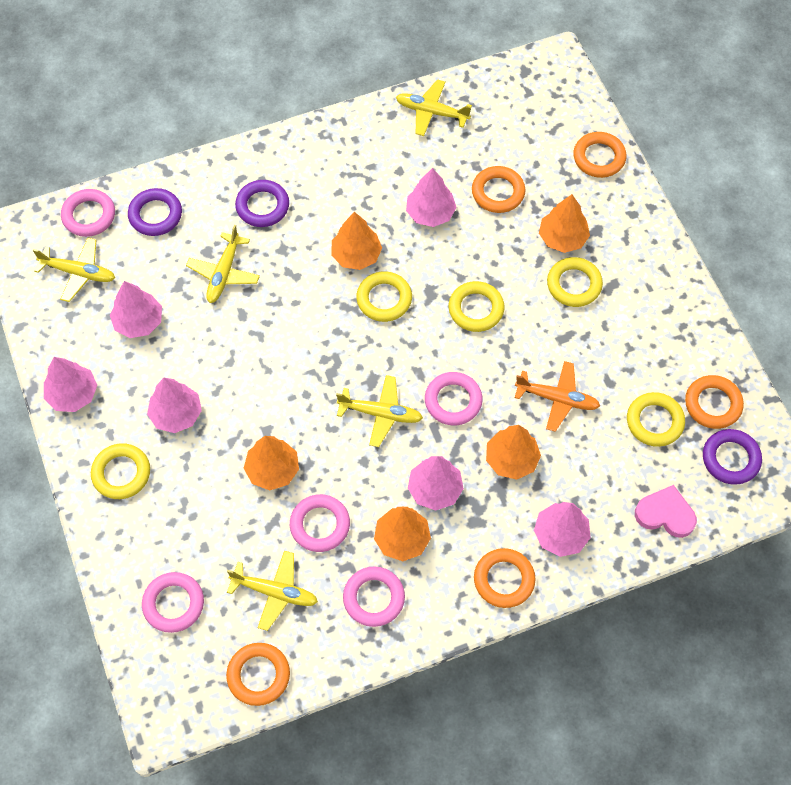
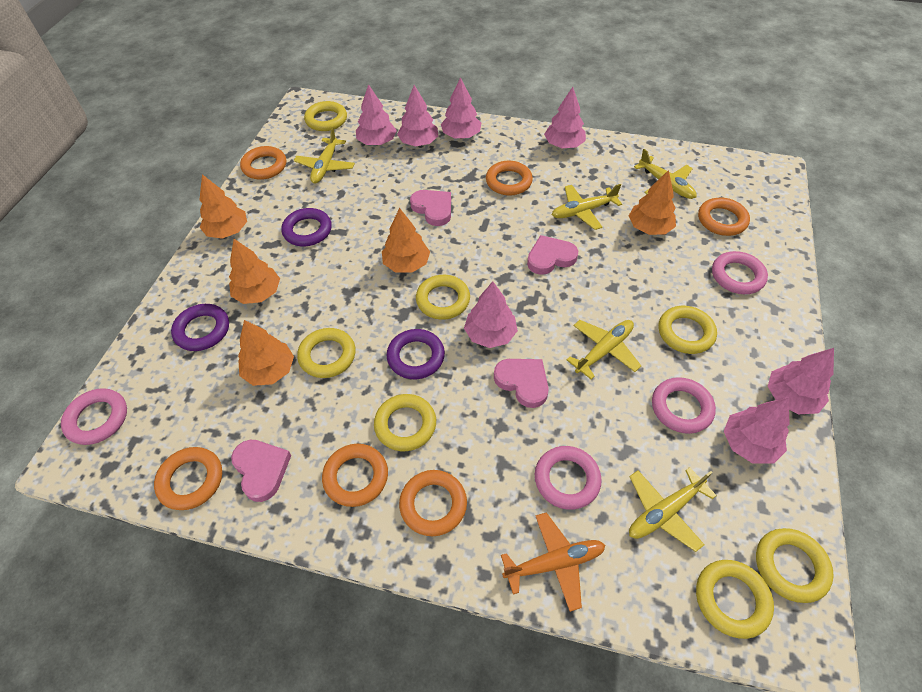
orange ring: 5 -> 6
pink heart: 1 -> 4
pink ring: 5 -> 4
pink tree: 6 -> 7
yellow ring: 5 -> 7

